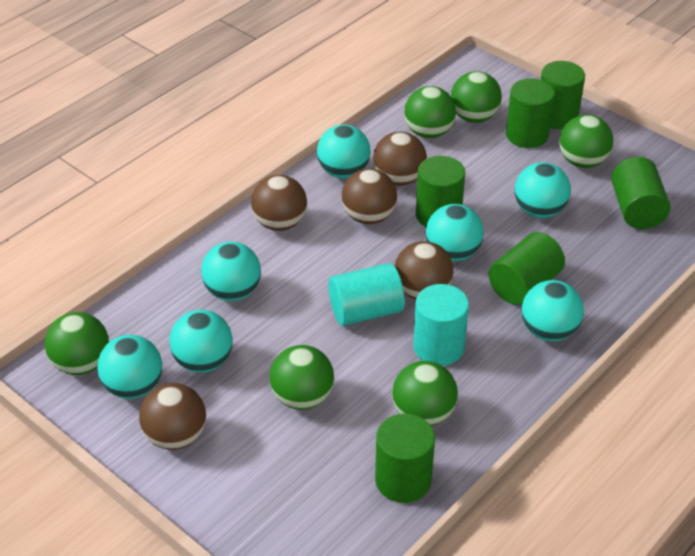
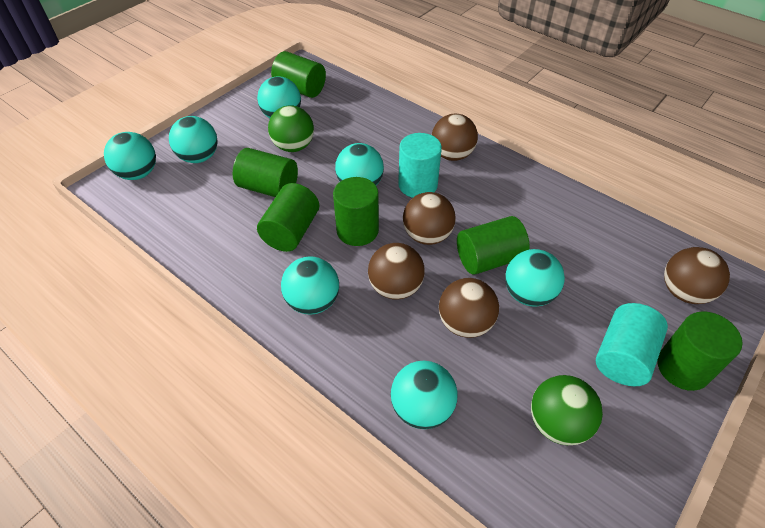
green ball: 6 -> 2

